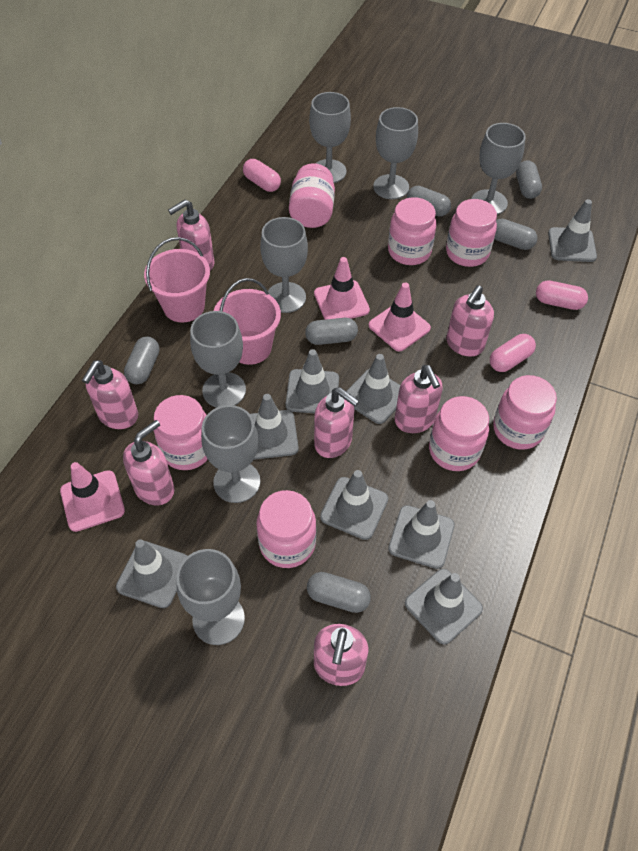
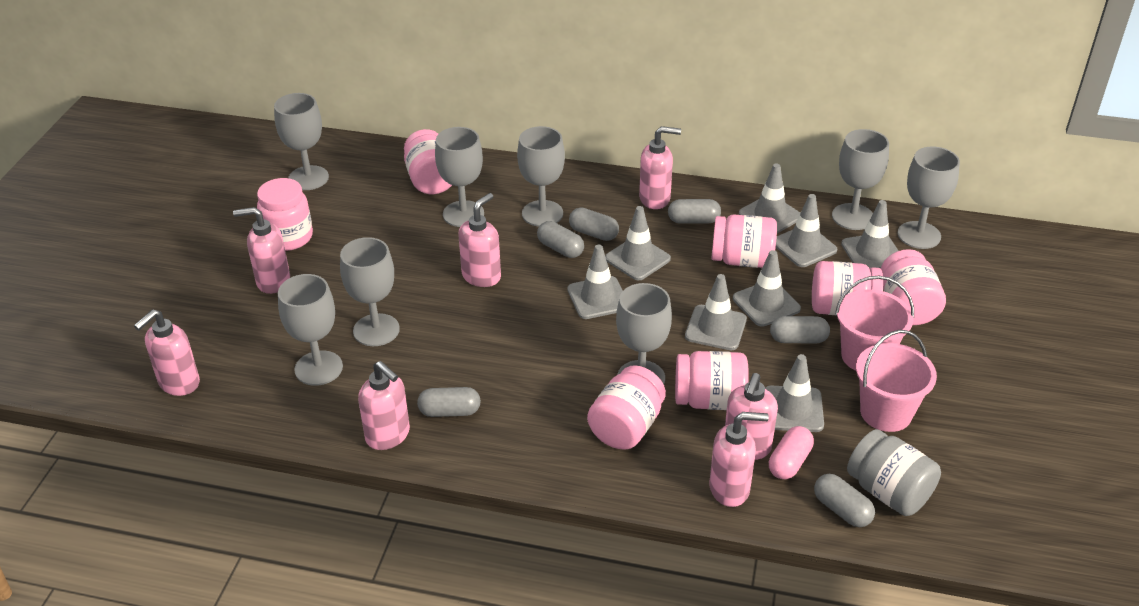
grey goblet: 7 -> 8
grey jar: 0 -> 1
pink capsule: 3 -> 1
pink traffic cone: 3 -> 0

